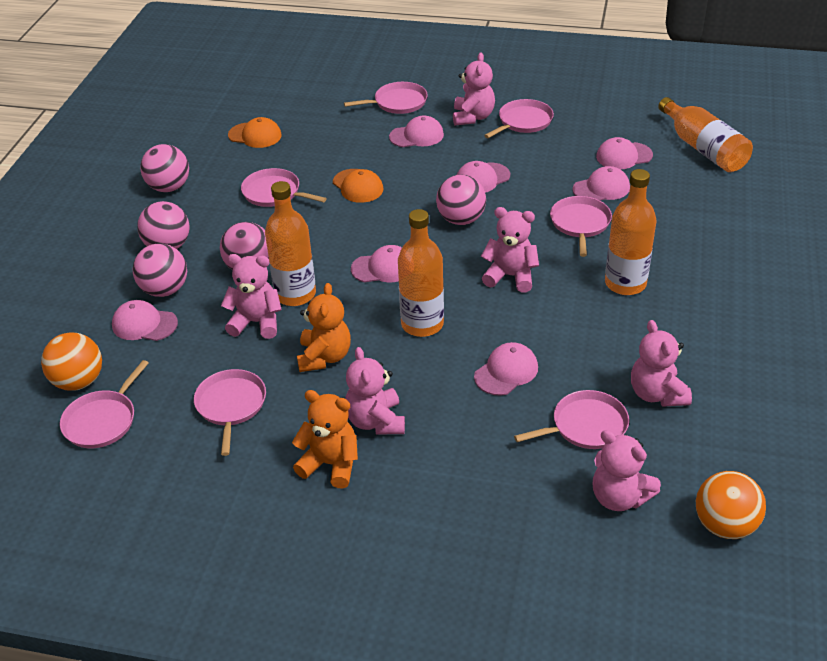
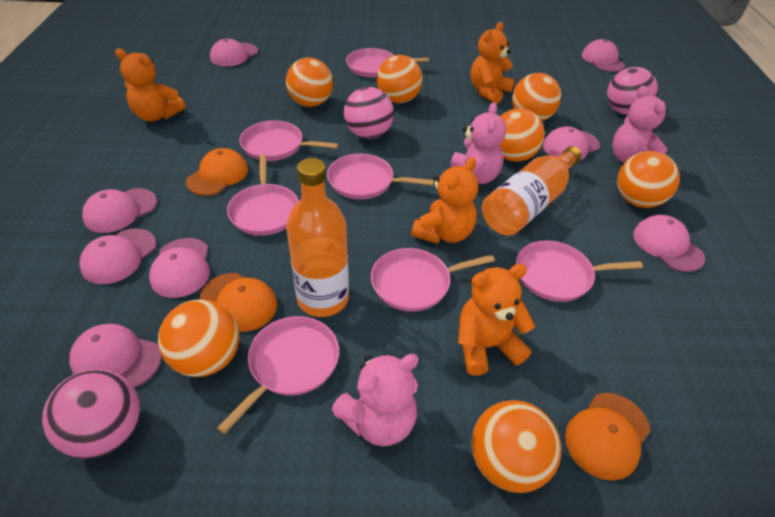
orange ball: 2 -> 7
orange bottle: 4 -> 2
orange cap: 2 -> 3
orange teddy bear: 2 -> 4
pink ball: 5 -> 3
pink cap: 7 -> 8
pink teddy bear: 6 -> 3

